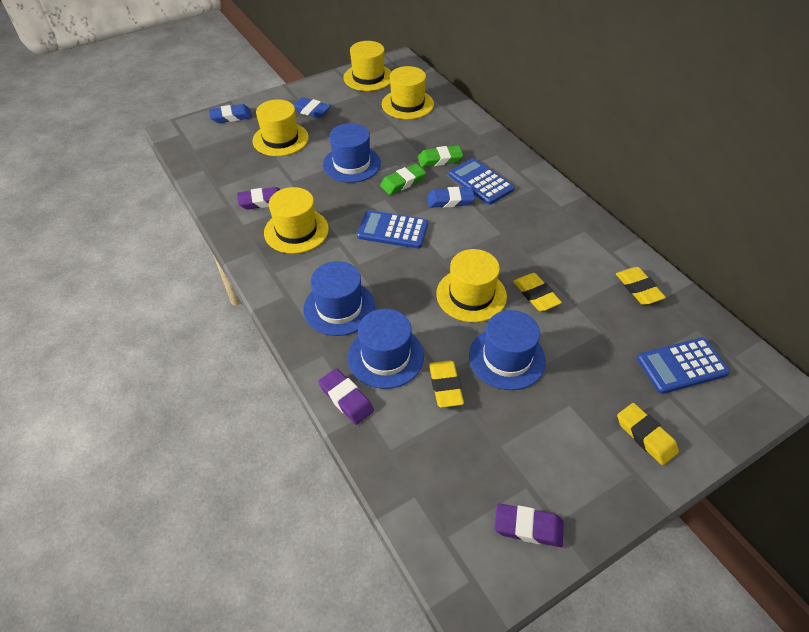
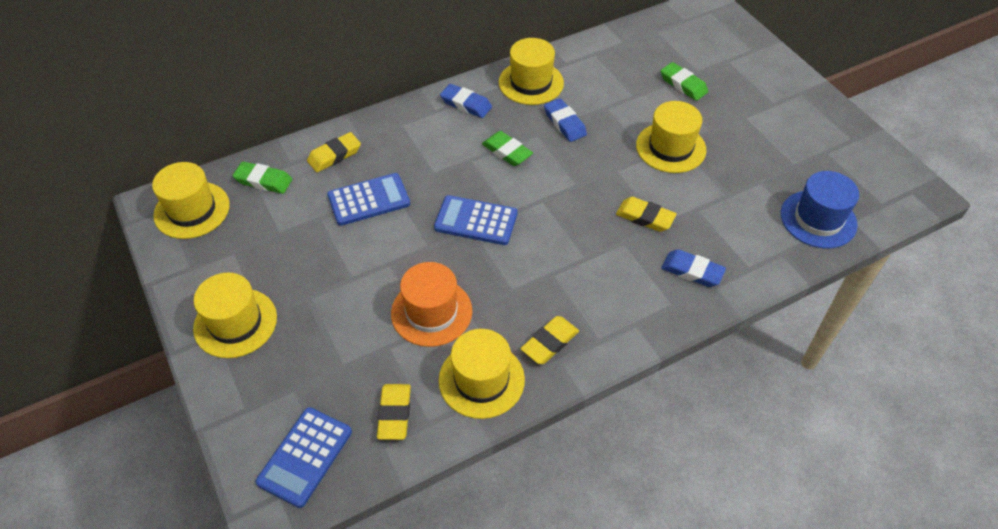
blue hat: 4 -> 1
green eraser: 2 -> 3
orange hat: 0 -> 1
purple eraser: 3 -> 0

